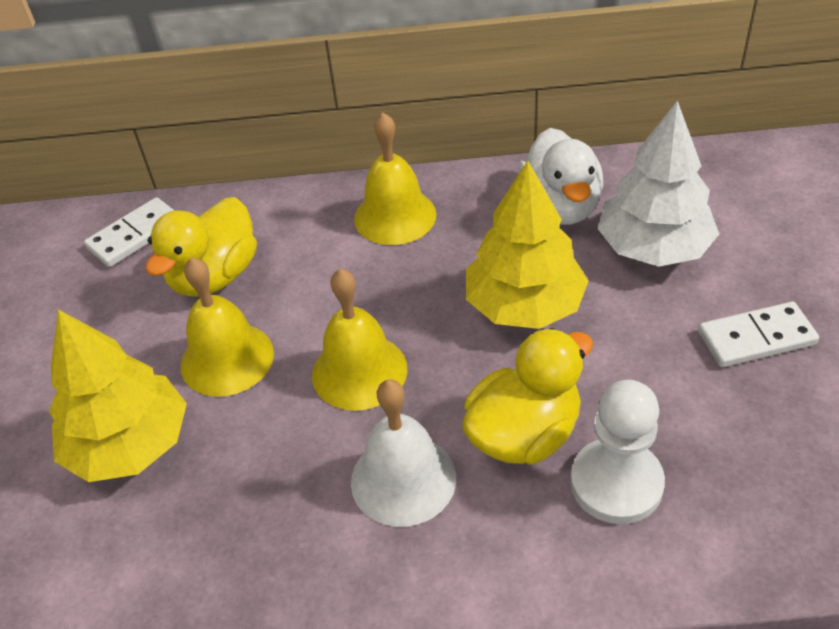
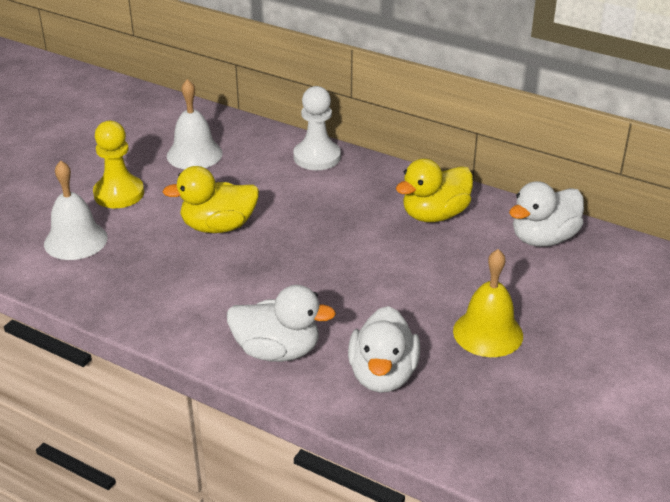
white bell: 1 -> 2
white domino: 2 -> 0
white duck: 1 -> 3
white tree: 1 -> 0
yellow bell: 3 -> 1
yellow pawn: 0 -> 1
yellow tree: 2 -> 0

